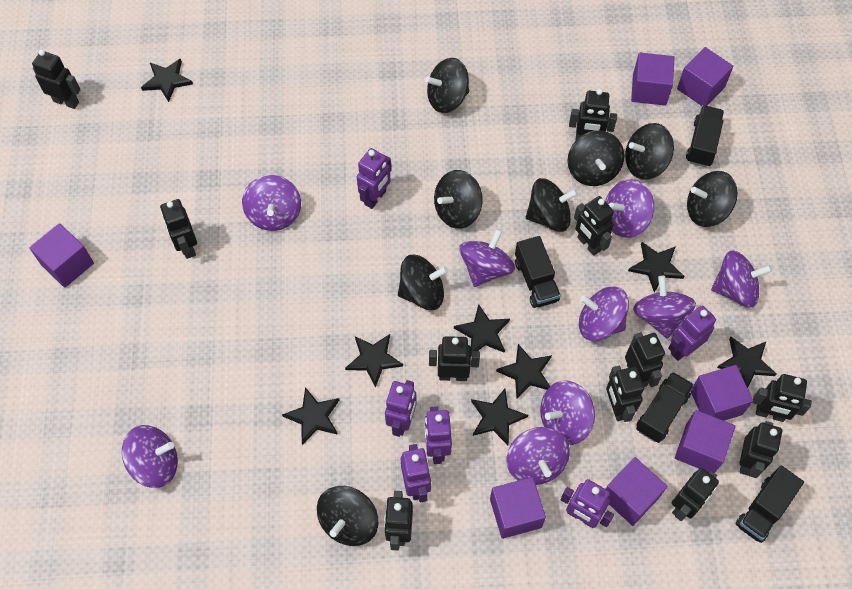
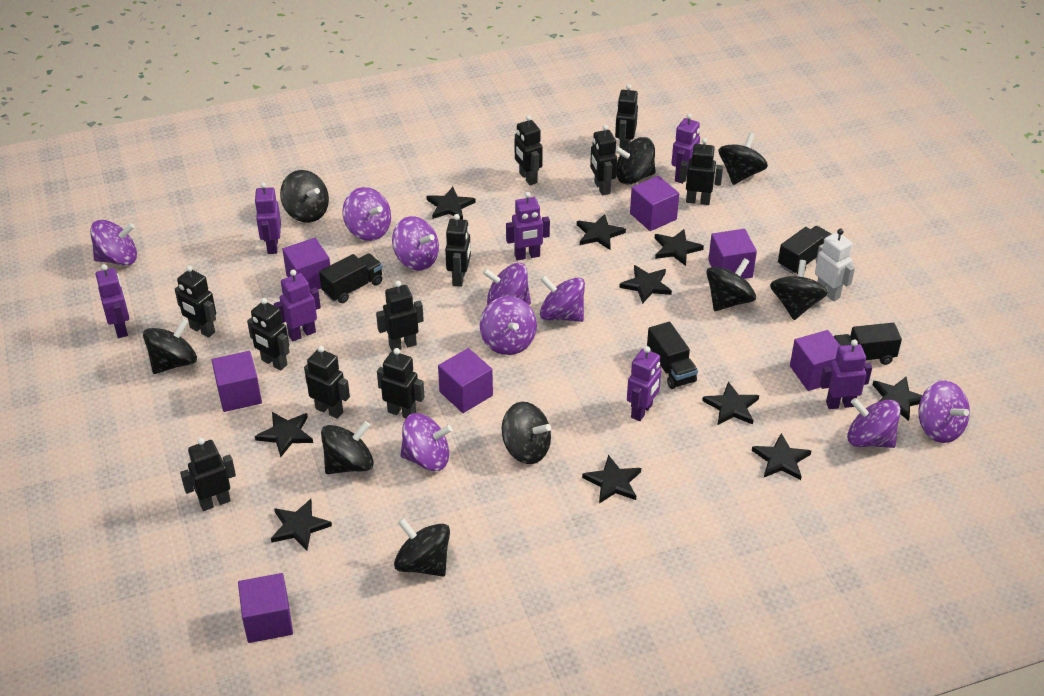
black spinning top: 8 -> 9
black star: 8 -> 10
purple robot: 6 -> 7
white robot: 0 -> 1

